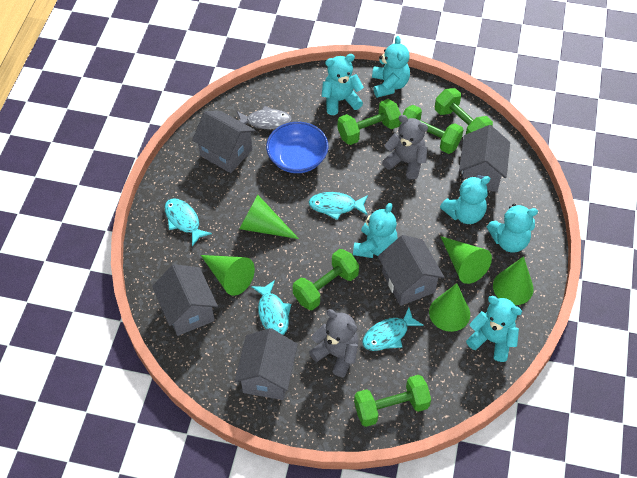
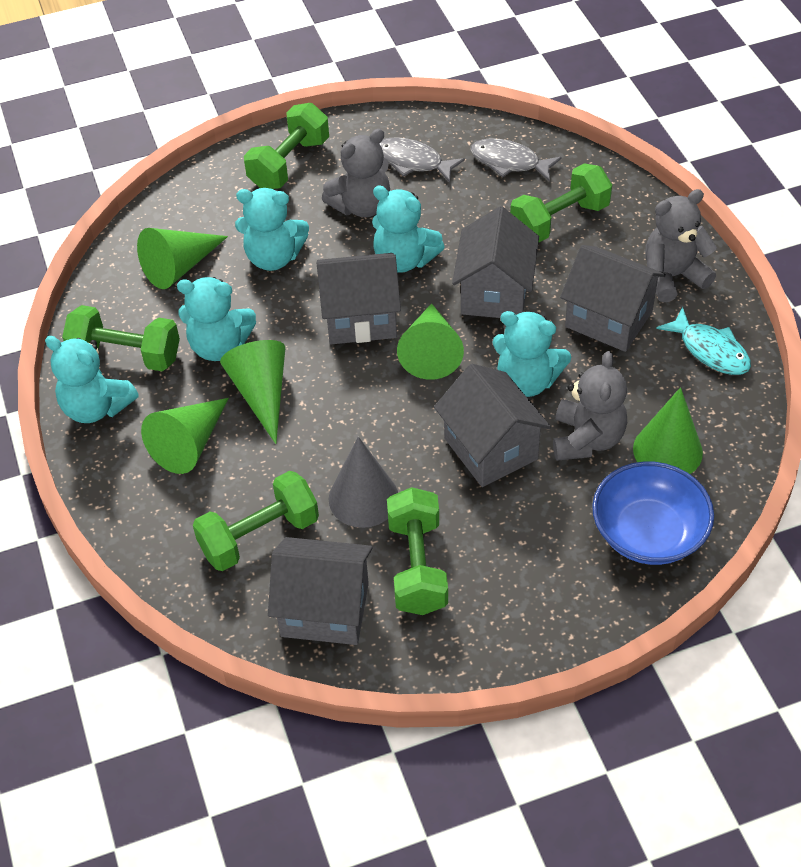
grey cone: 0 -> 1
grey fish: 1 -> 2
grey teddy bear: 2 -> 3
turquoise fish: 4 -> 1
turquoise teddy bear: 6 -> 5

